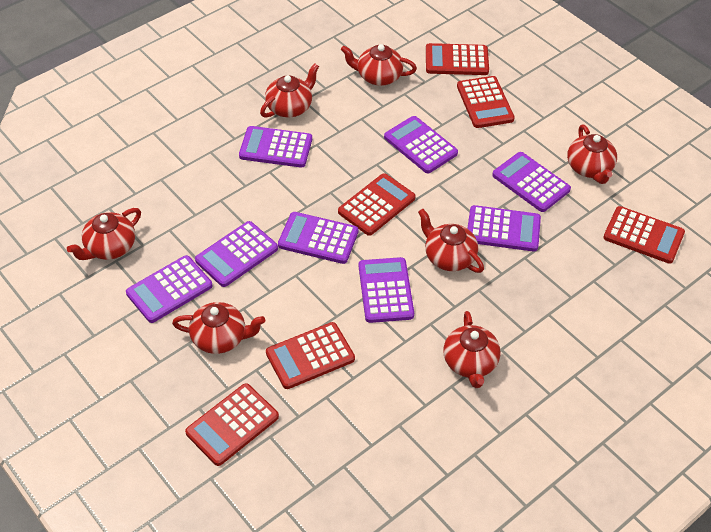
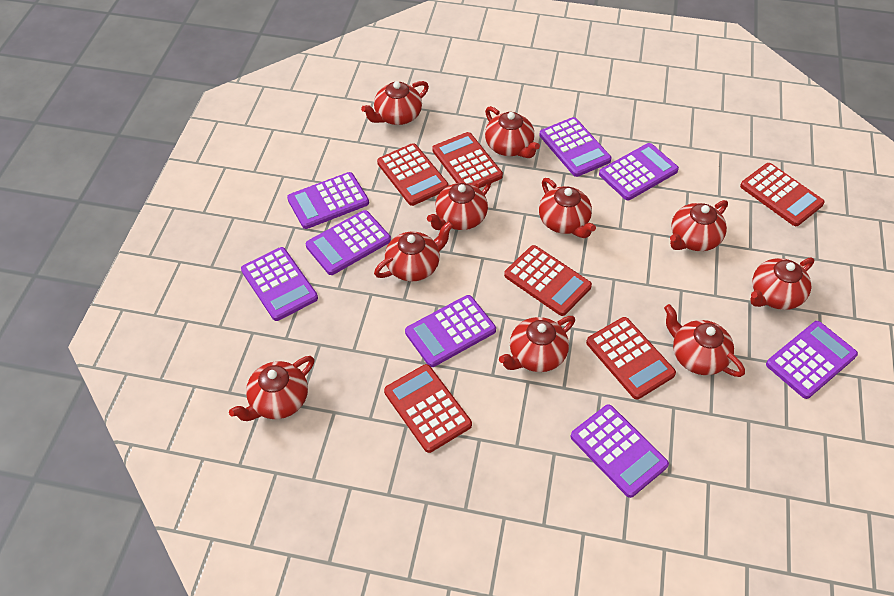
red teapot: 7 -> 10

